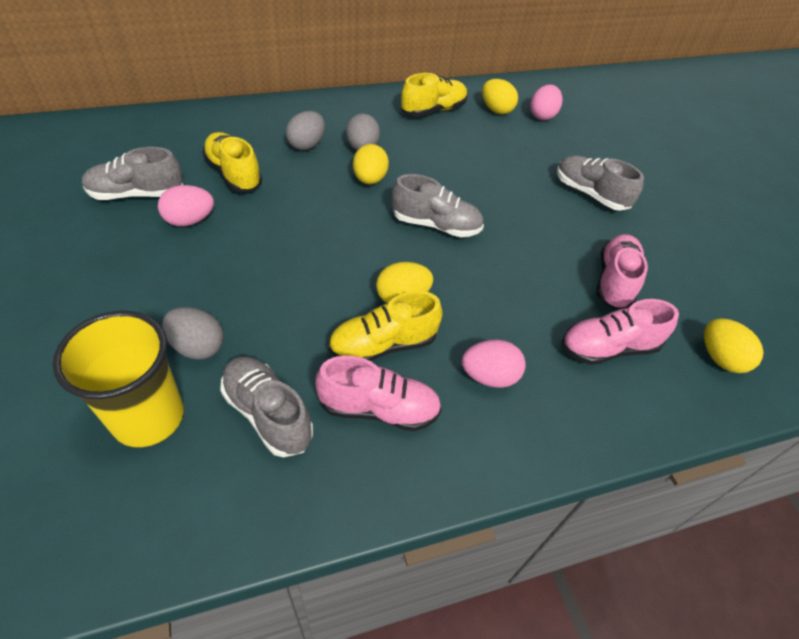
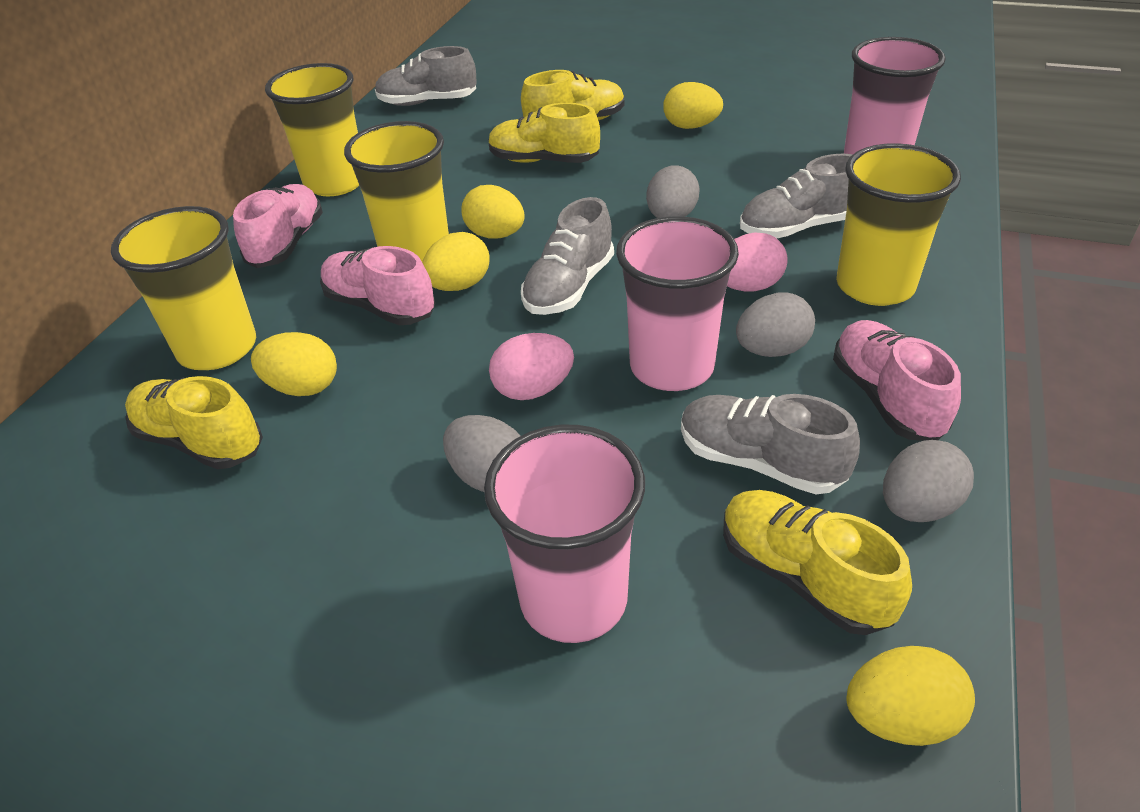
grey egg: 3 -> 4
pink cup: 0 -> 3
pink egg: 3 -> 2
yellow cup: 1 -> 4
yellow egg: 4 -> 5
yellow shoe: 3 -> 4

